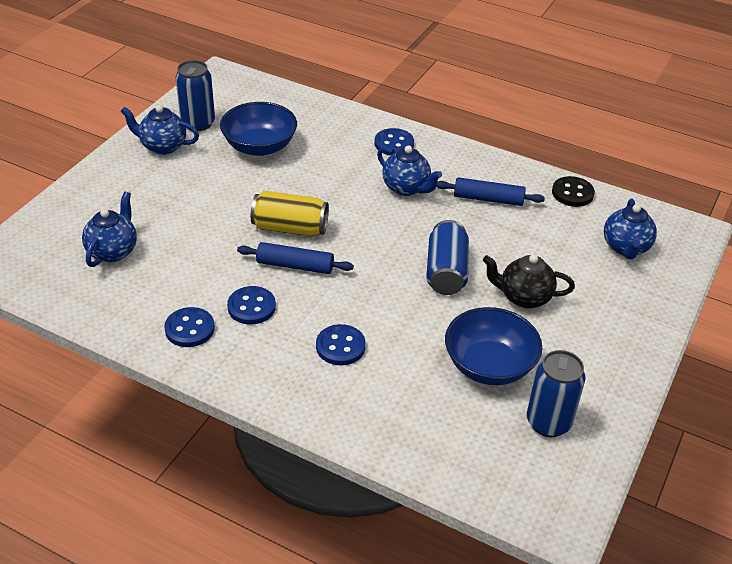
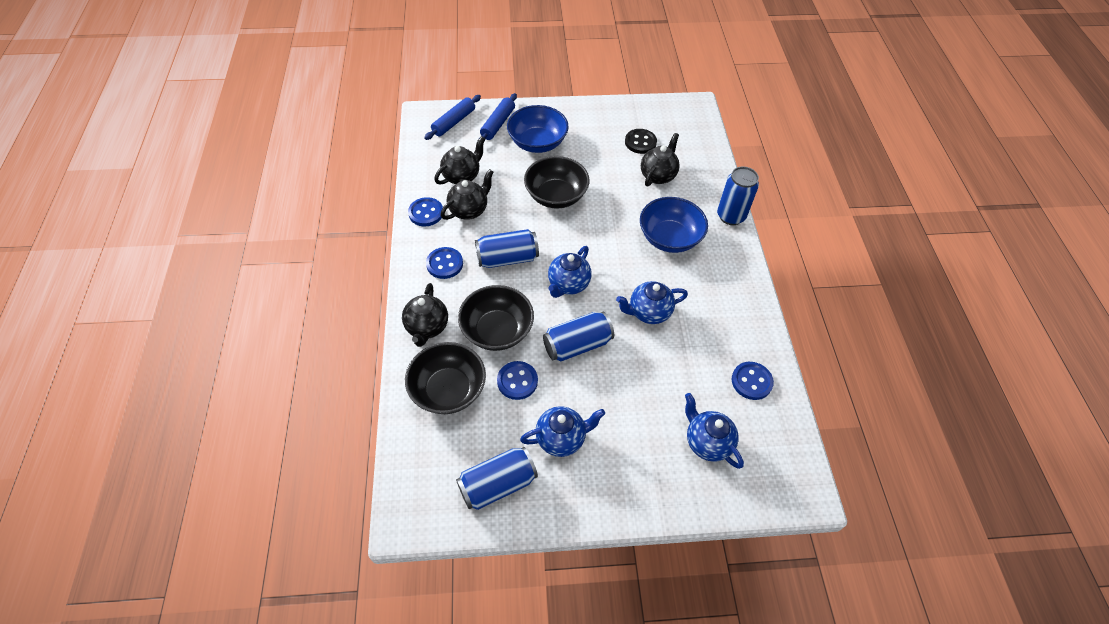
black bowl: 0 -> 3
black teapot: 1 -> 4
blue can: 3 -> 4
yellow can: 1 -> 0

